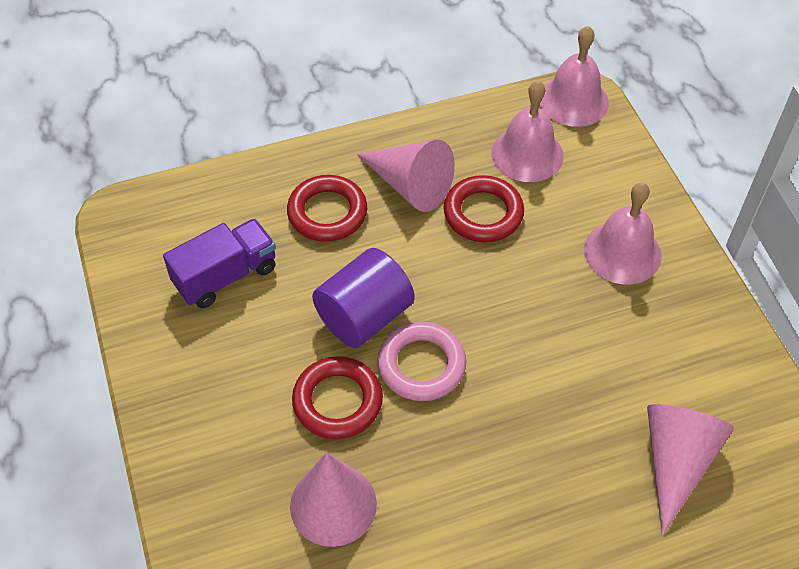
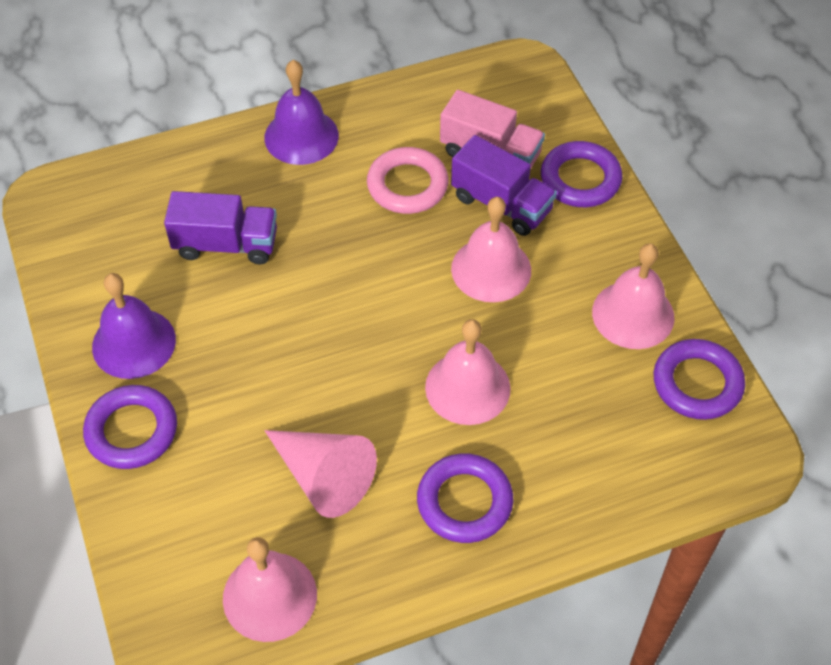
pink bell: 3 -> 4
pink cone: 3 -> 1
pink truck: 0 -> 1
purple bell: 0 -> 2
purple cylinder: 1 -> 0
purple ring: 0 -> 4
purple truck: 1 -> 2
red ring: 3 -> 0

